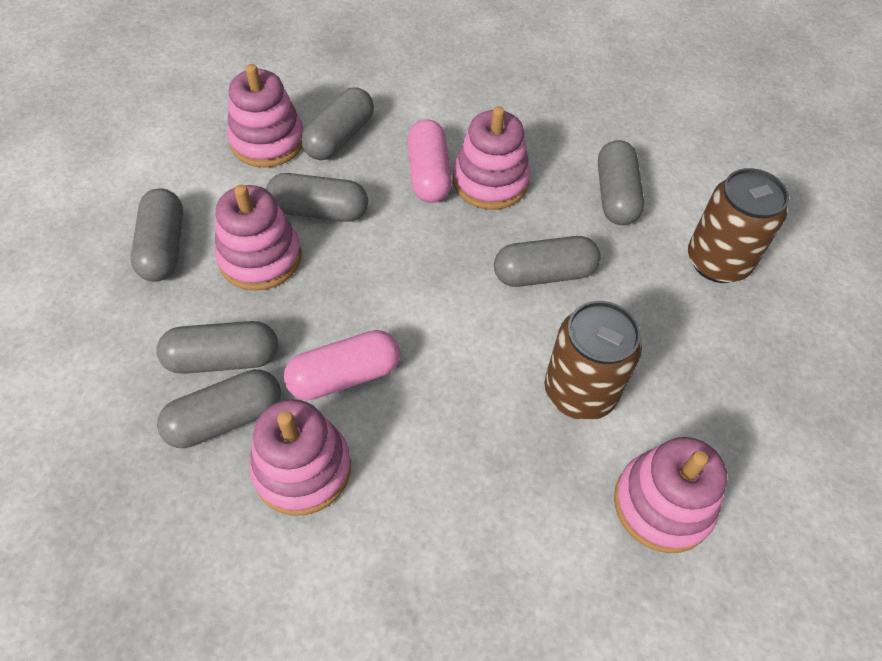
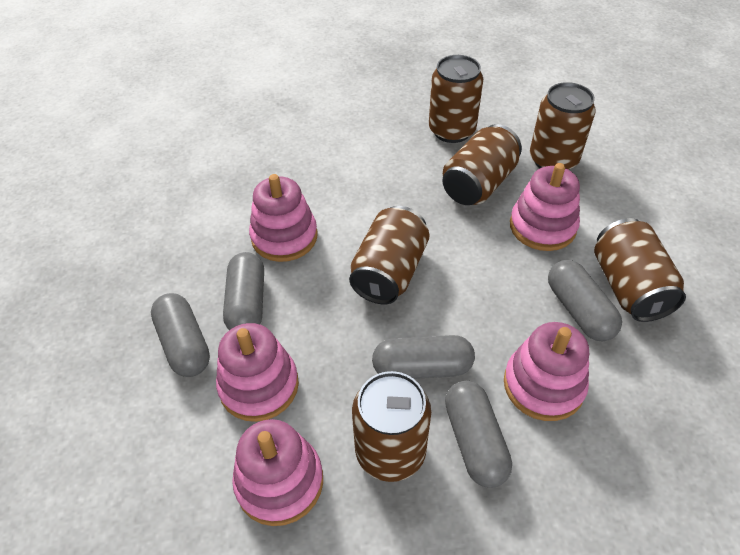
brown can: 2 -> 6
grey capsule: 7 -> 5
pink capsule: 2 -> 0

